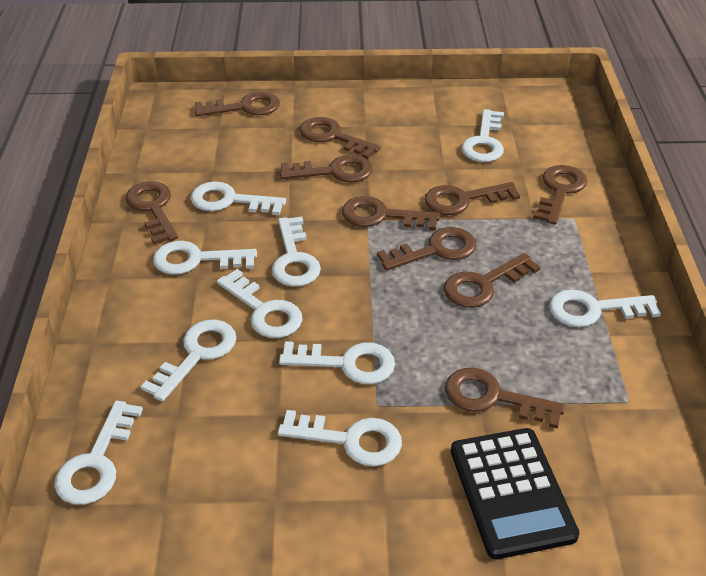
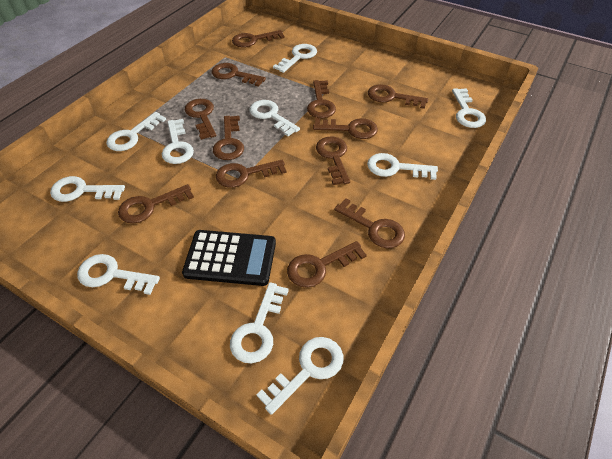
brown key: 10 -> 12

